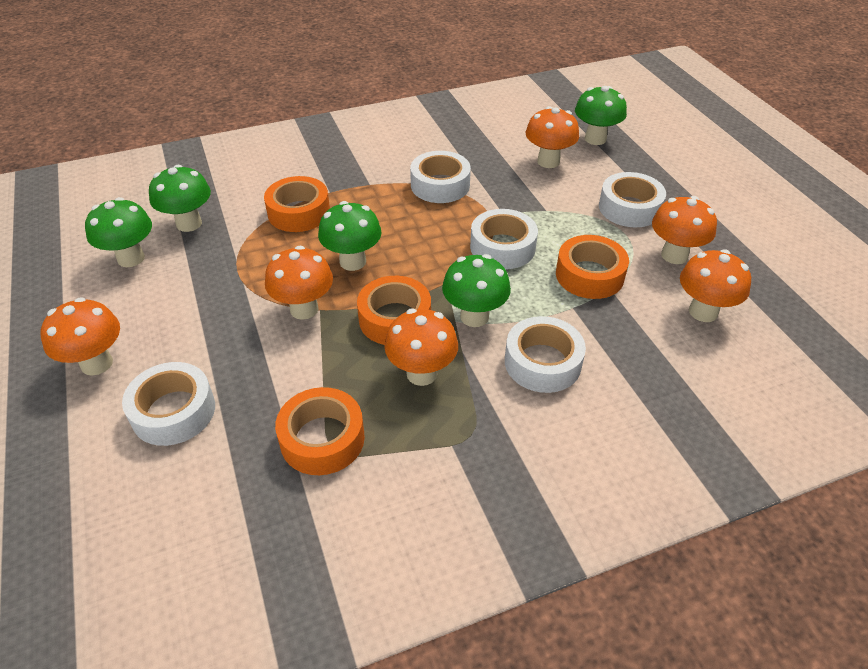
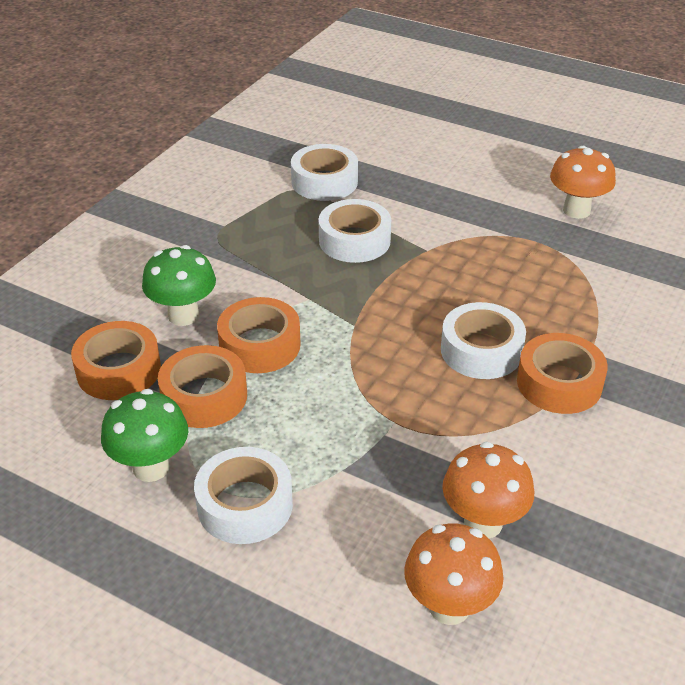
green mushroom: 5 -> 2
orange mushroom: 6 -> 3
white tape: 5 -> 4

